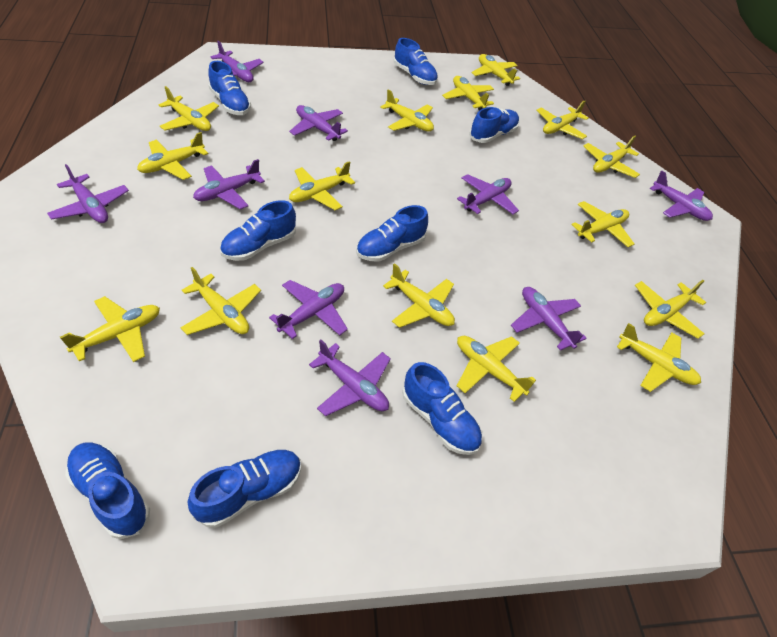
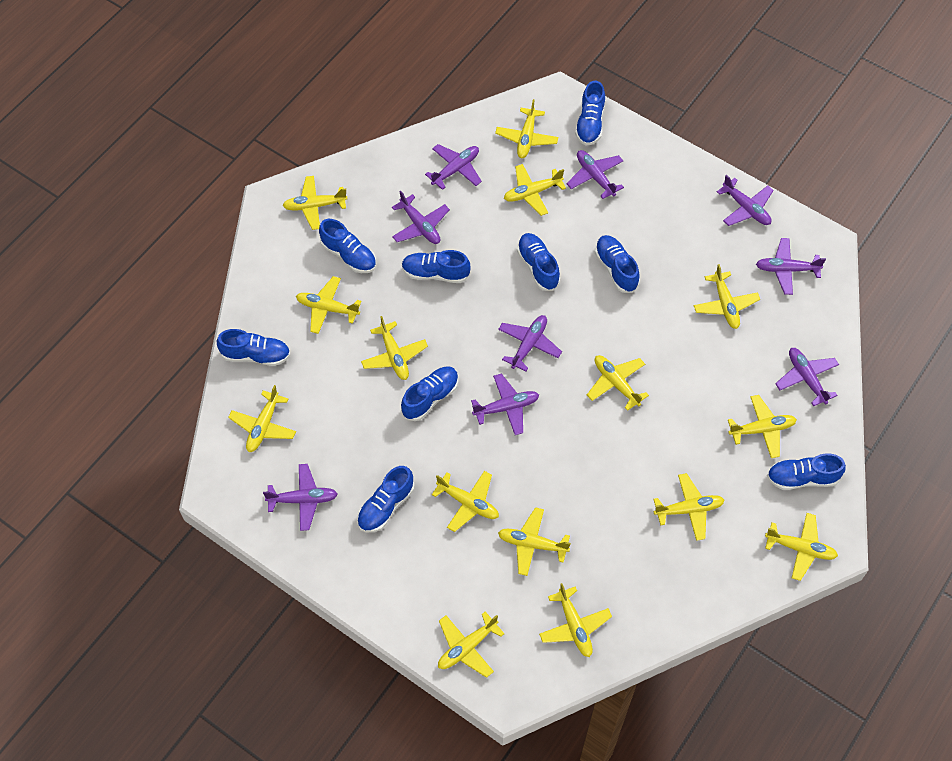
blue shoe: 8 -> 9

